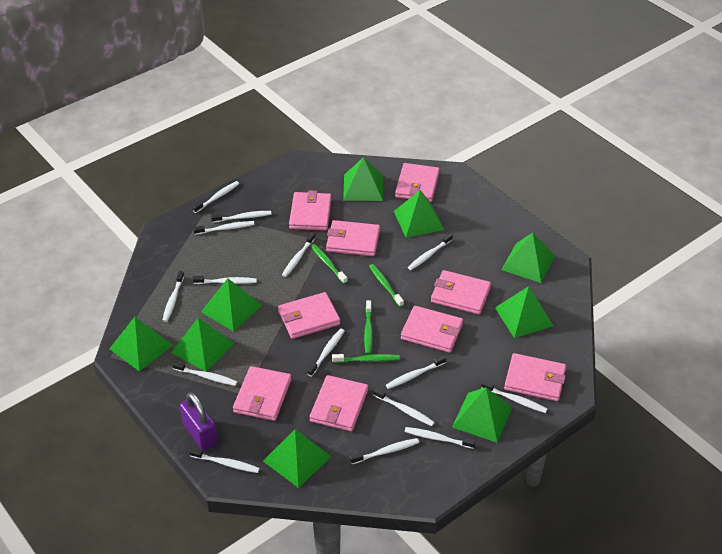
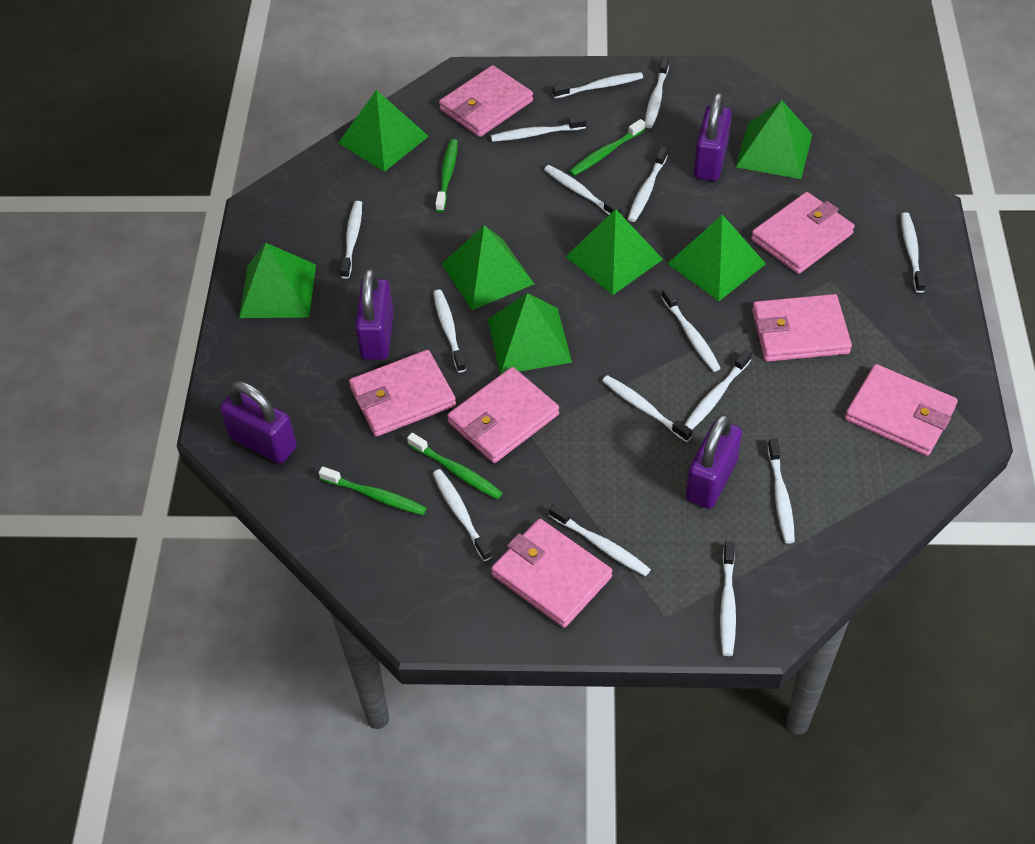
green pyramid: 9 -> 7
pink wallet: 9 -> 7
purple padlock: 1 -> 4

